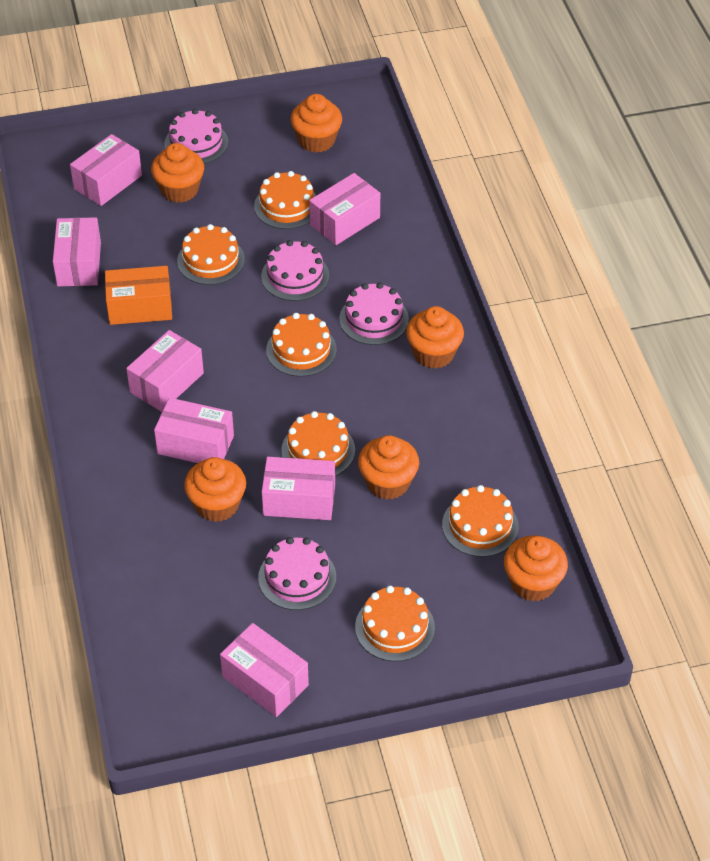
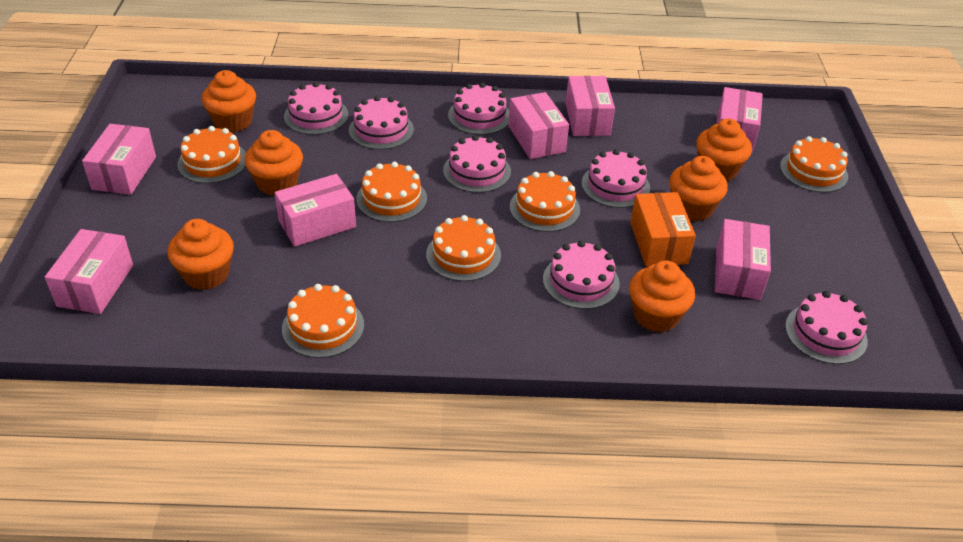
pink cake: 4 -> 7

